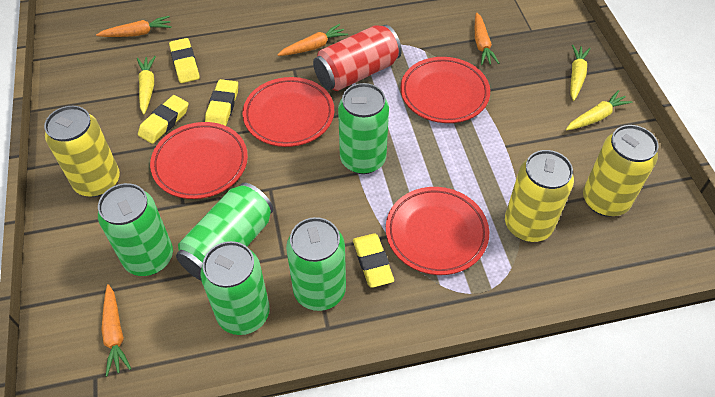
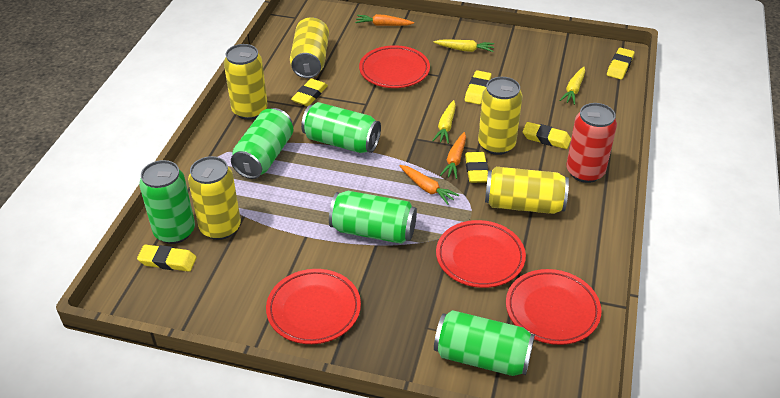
orange carrot: 4 -> 3
yellow can: 3 -> 5
yellow eraser: 4 -> 6

